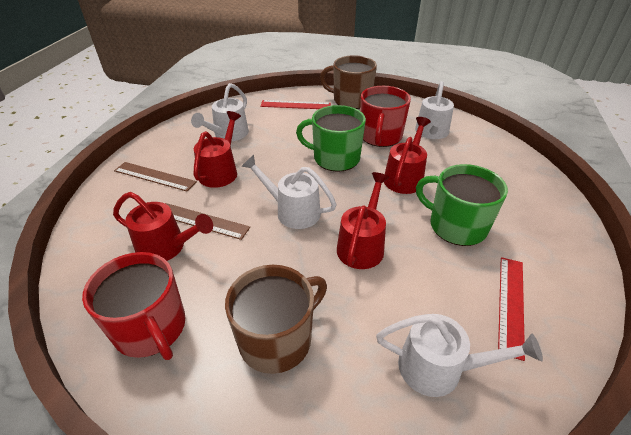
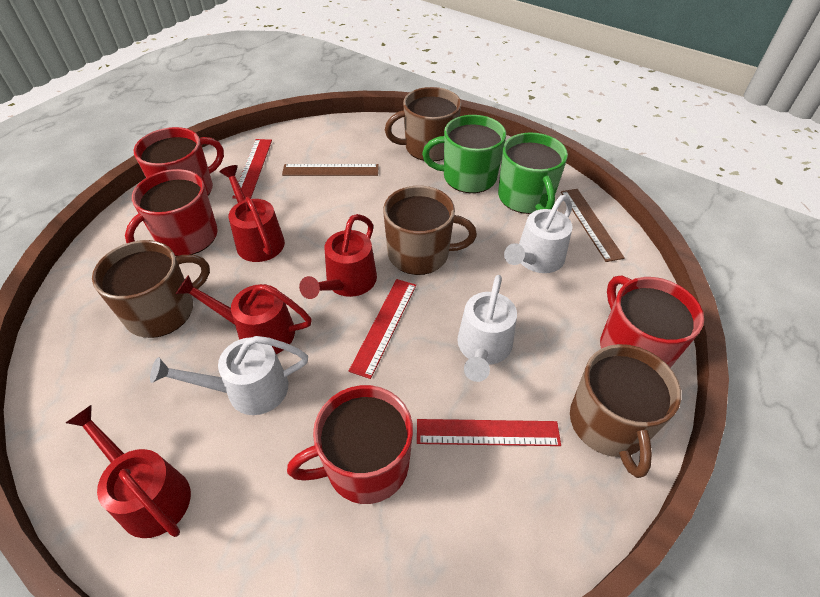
brown mug: 2 -> 4
red mug: 2 -> 4
red ruler: 2 -> 3
white watering can: 4 -> 3

